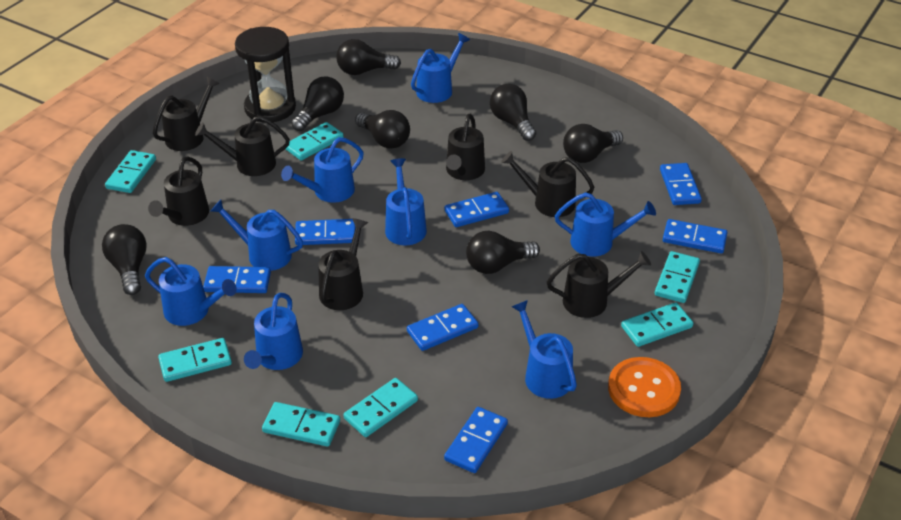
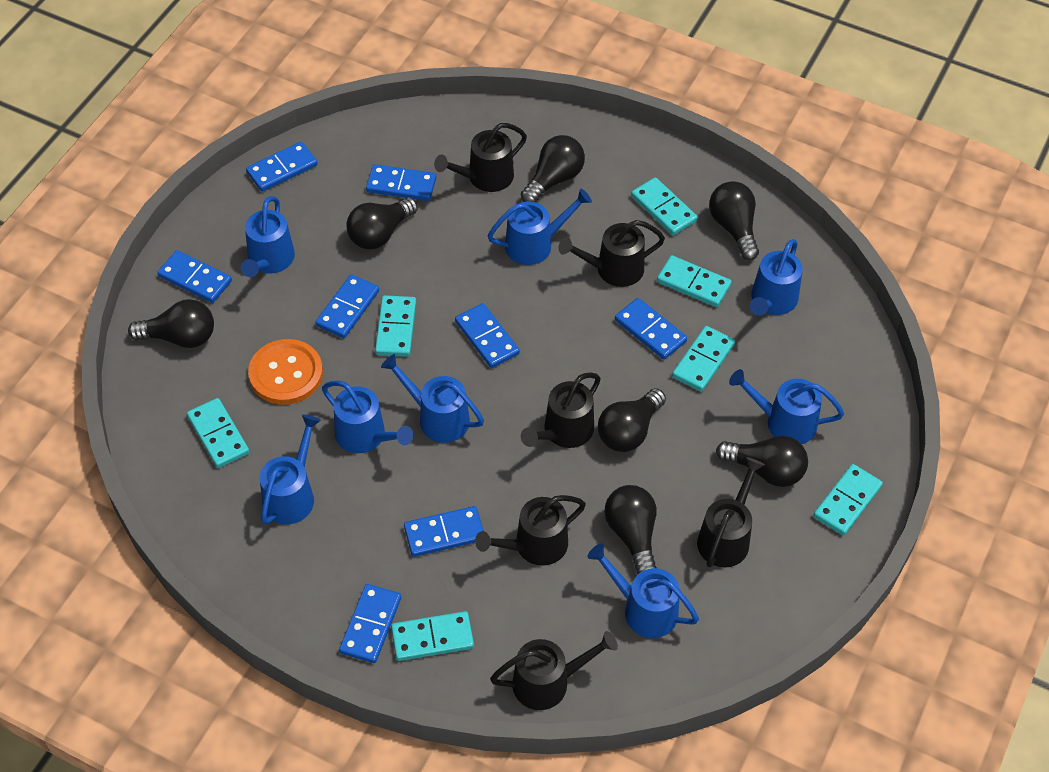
black hourglass: 1 -> 0
black watering can: 7 -> 6
blue domino: 7 -> 8

